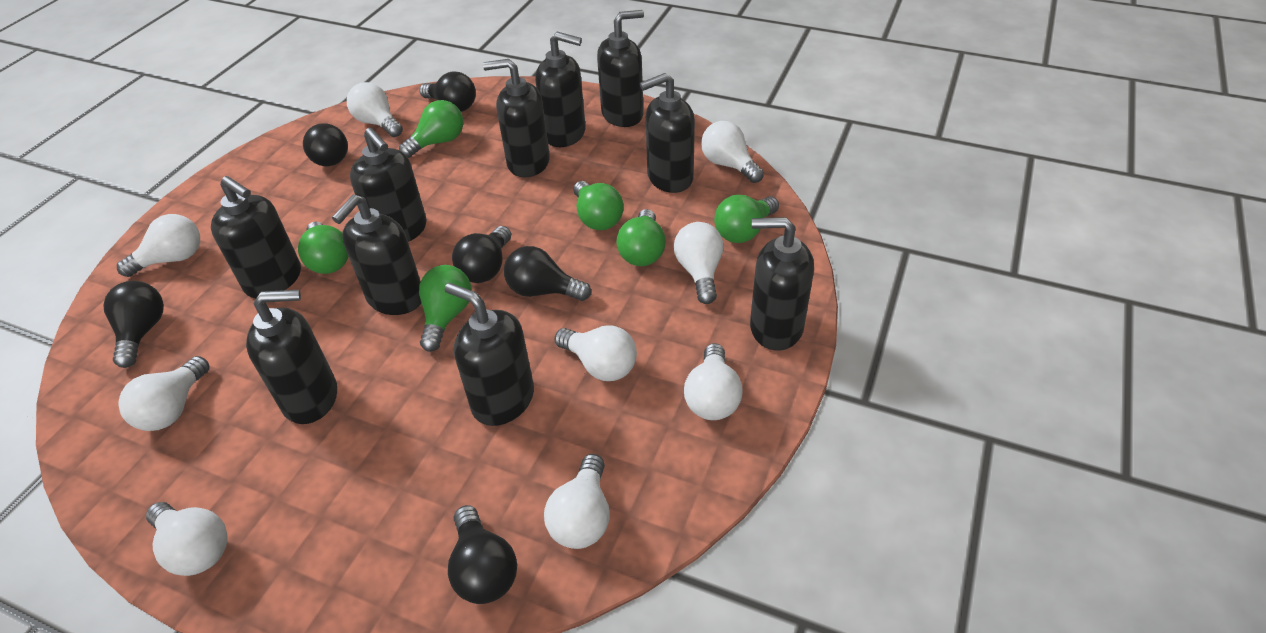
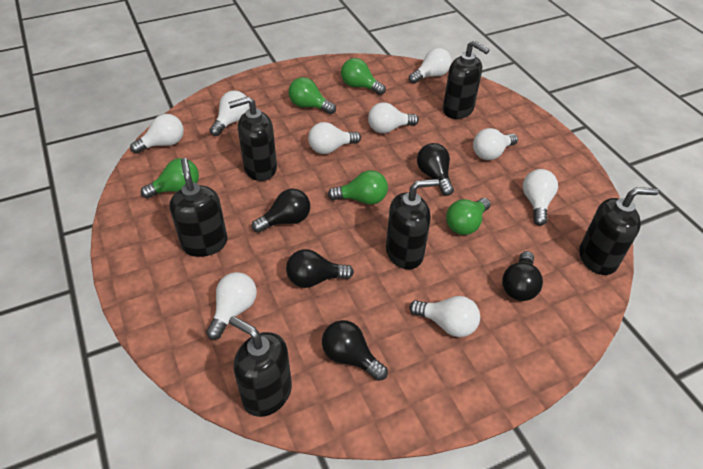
black light bulb: 6 -> 5
black soap dispenser: 10 -> 6
green light bulb: 6 -> 5

